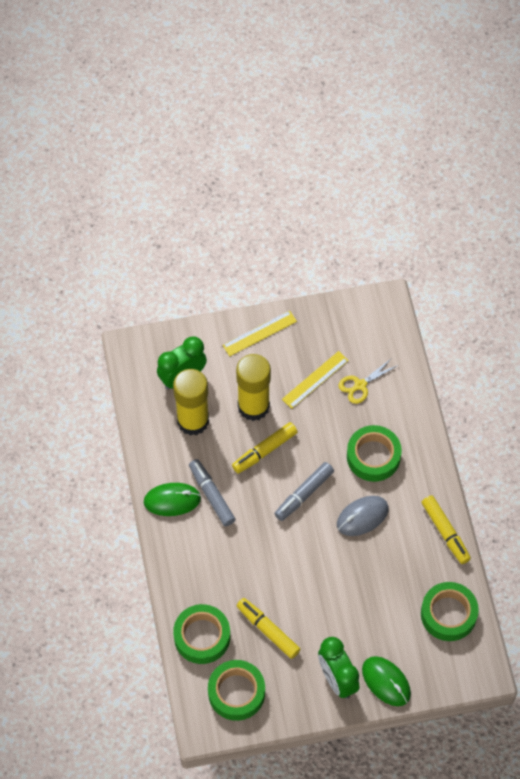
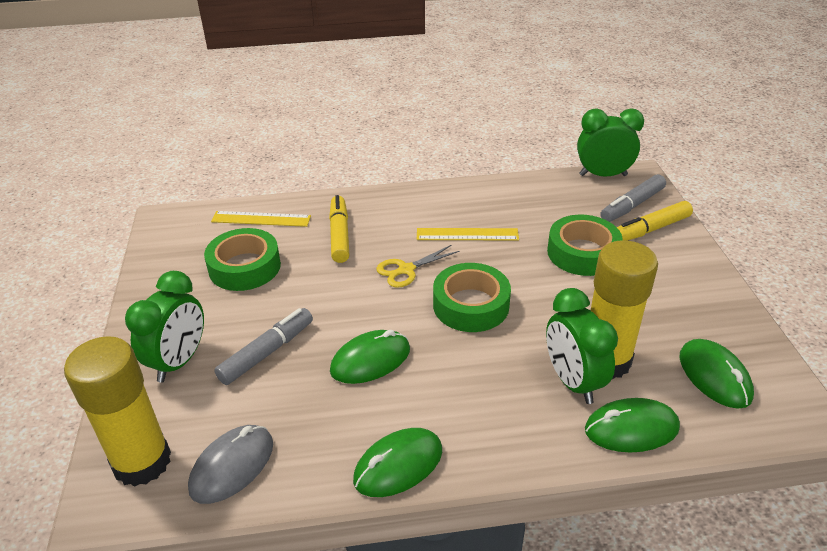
green clock: 2 -> 3
green mouse: 2 -> 4
green tape: 4 -> 3
yellow marker: 3 -> 2

